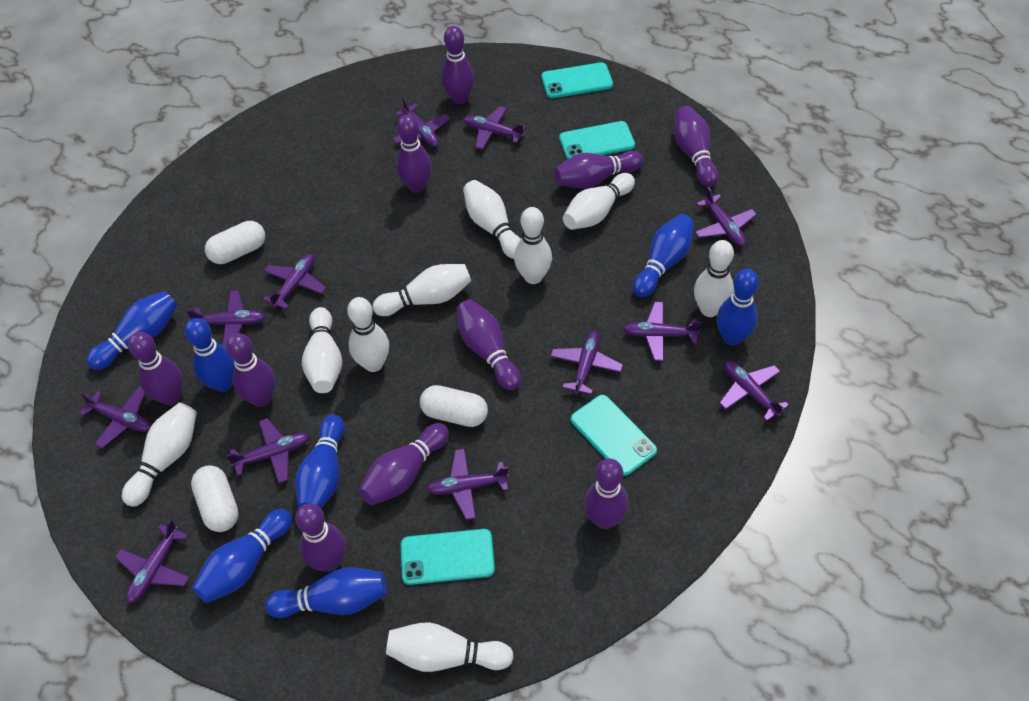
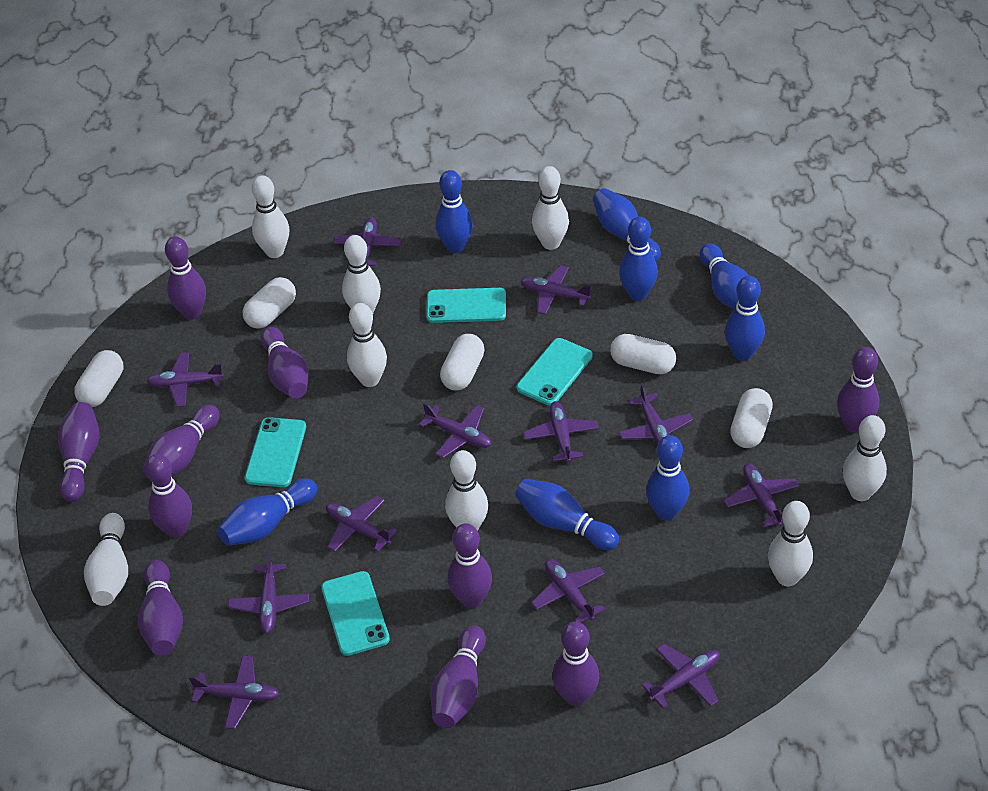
blue bowling pin: 7 -> 8
white bowling pin: 9 -> 8
white capsule: 3 -> 5

